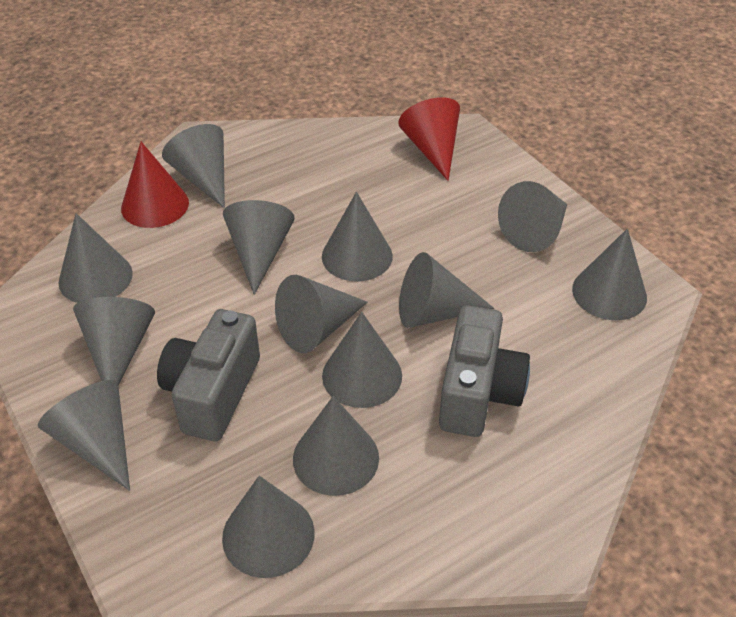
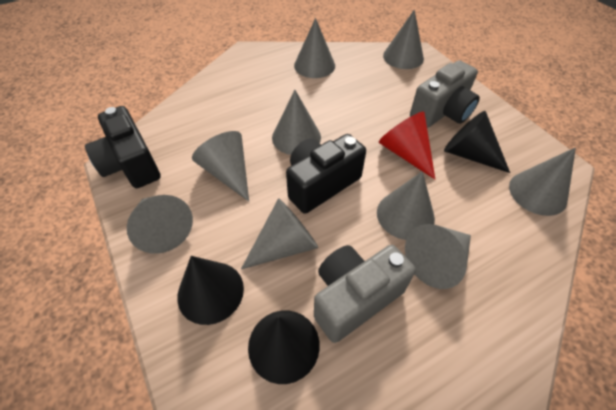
black camera: 0 -> 2
black cone: 0 -> 3
grey cone: 13 -> 9
red cone: 2 -> 1

